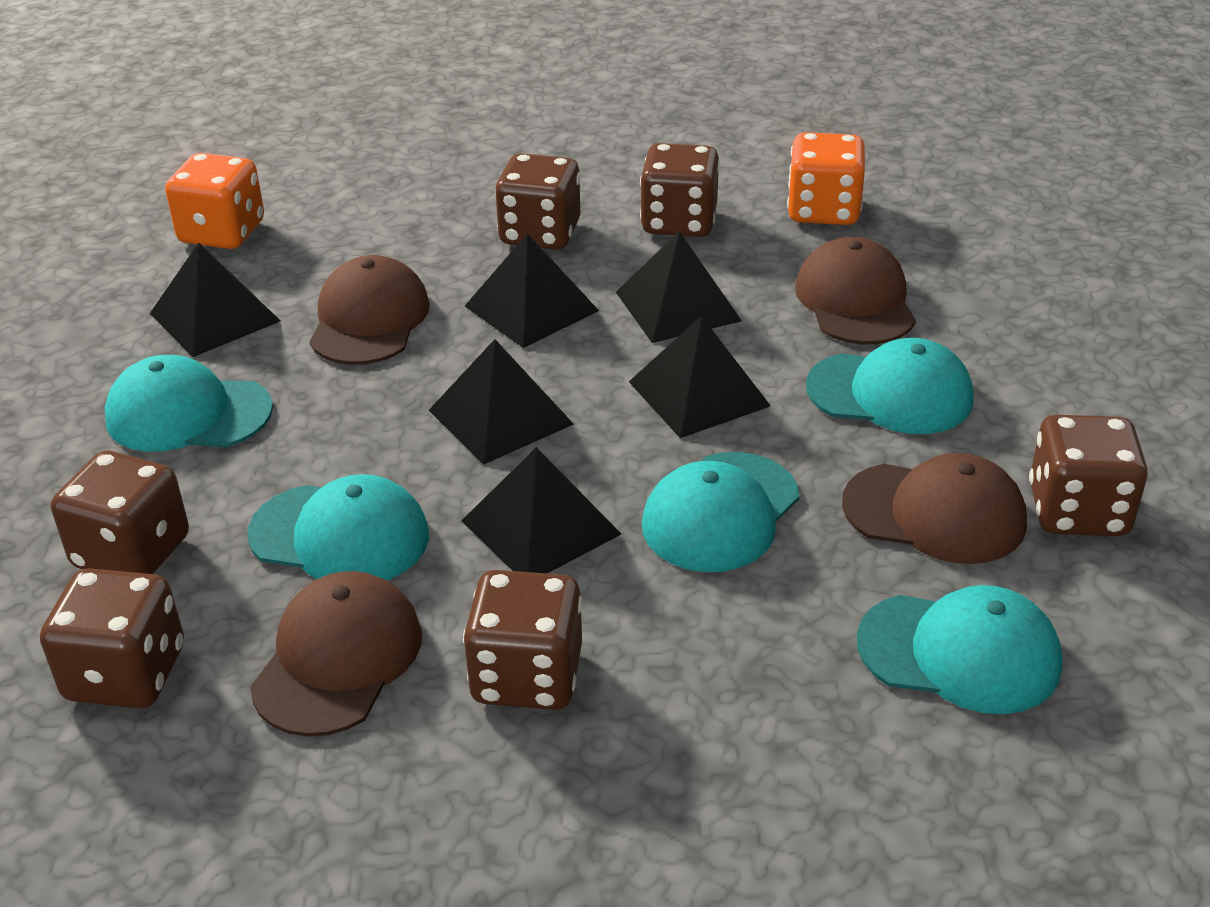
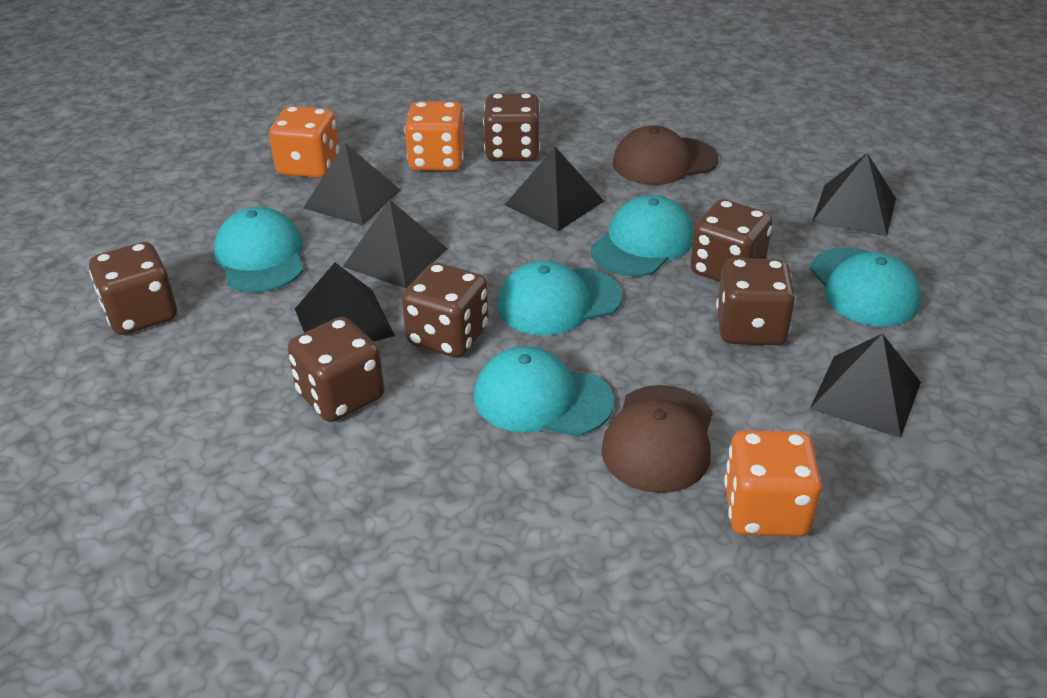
brown cap: 4 -> 2
orange dice: 2 -> 3

